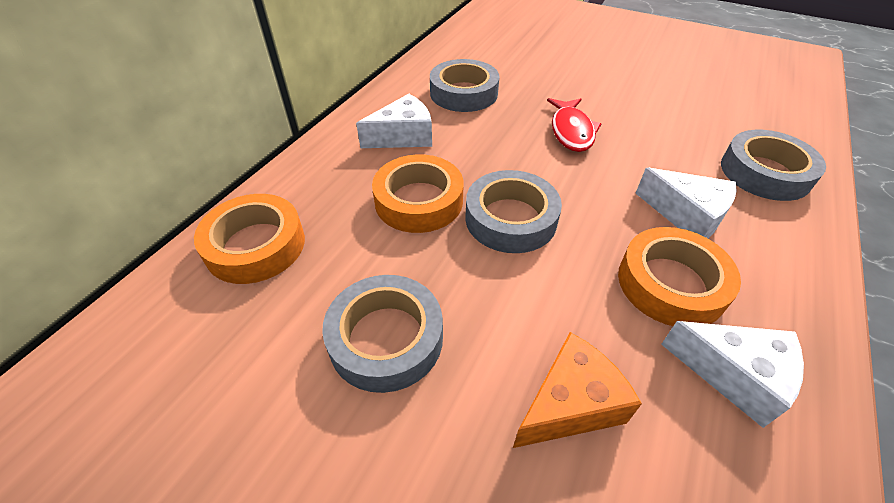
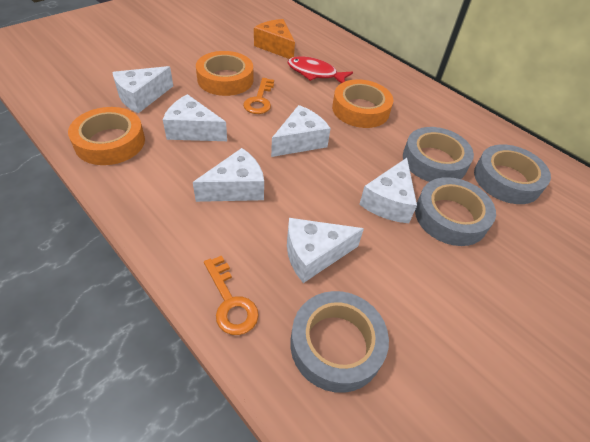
orange key: 0 -> 2
white cheese: 3 -> 6

